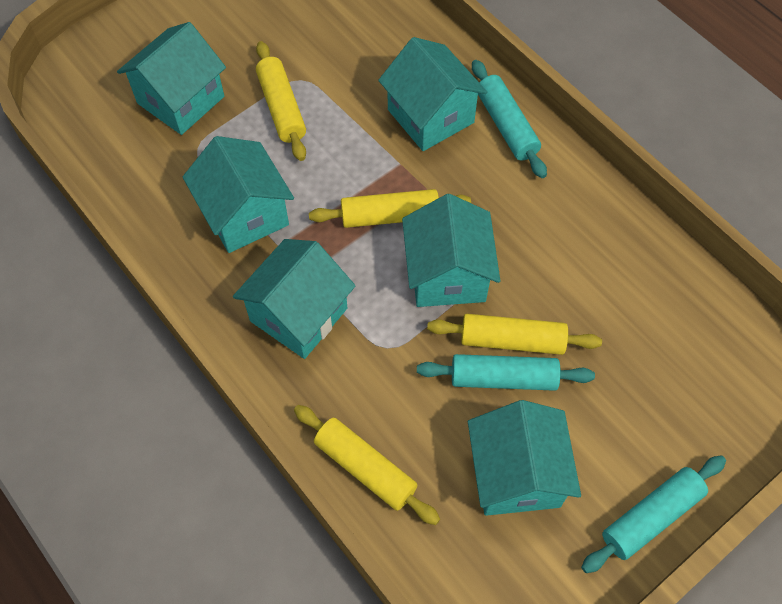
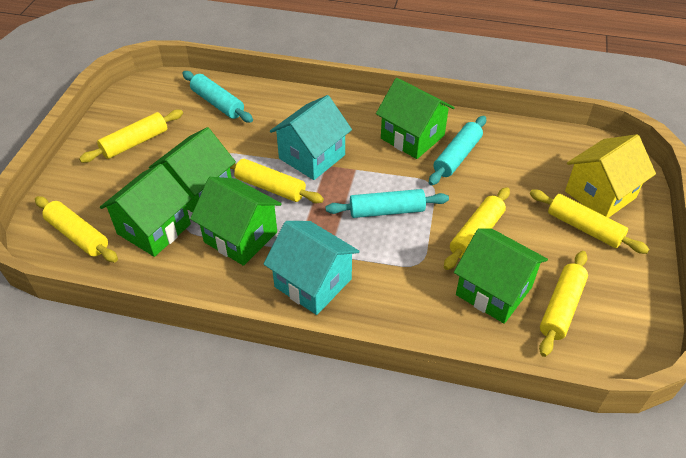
green house: 0 -> 5
turquoise house: 6 -> 2
yellow house: 0 -> 1
yellow rolling pin: 4 -> 6

